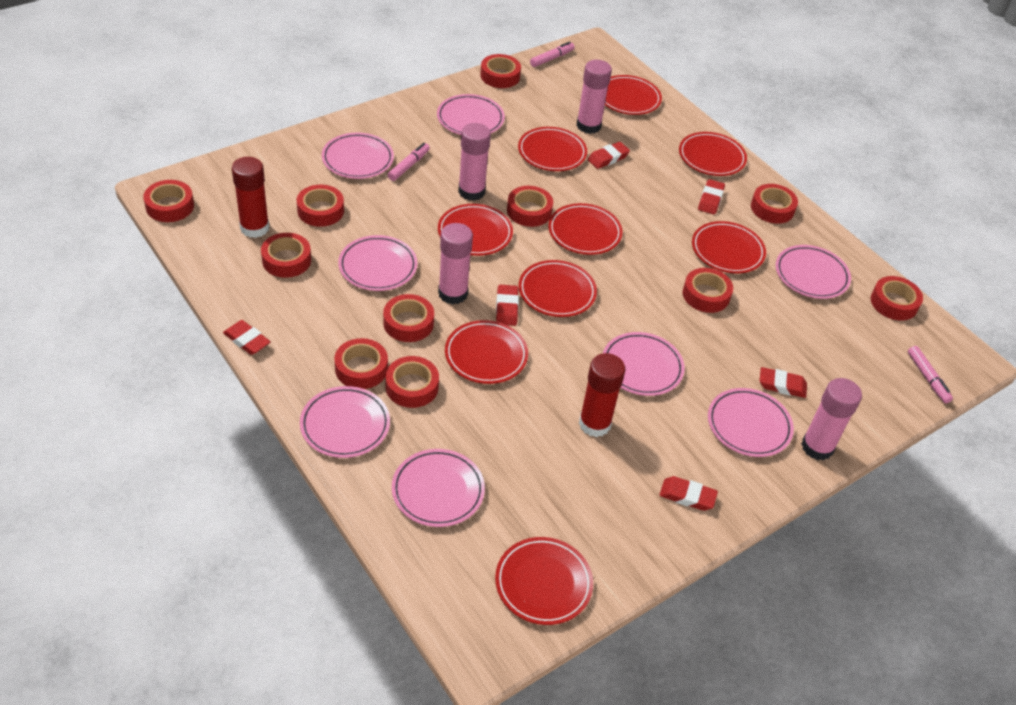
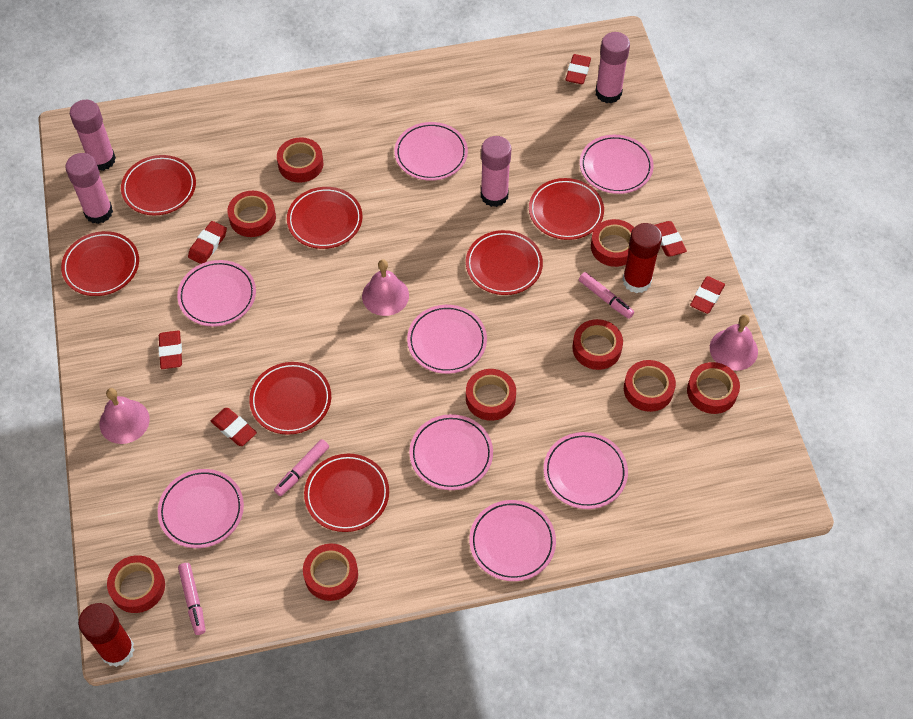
pink bell: 0 -> 3
red plate: 9 -> 7
red tape: 11 -> 9

